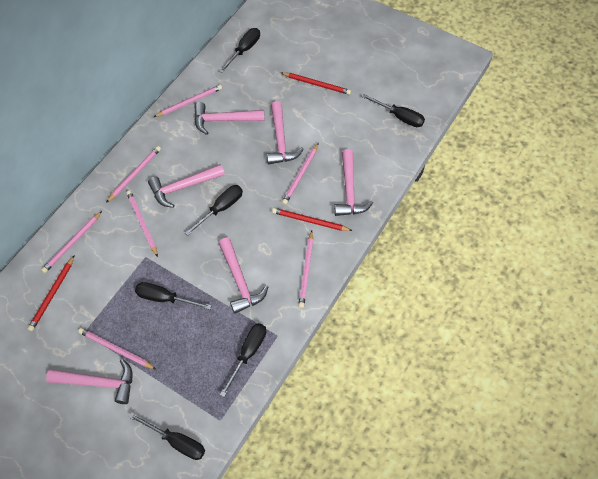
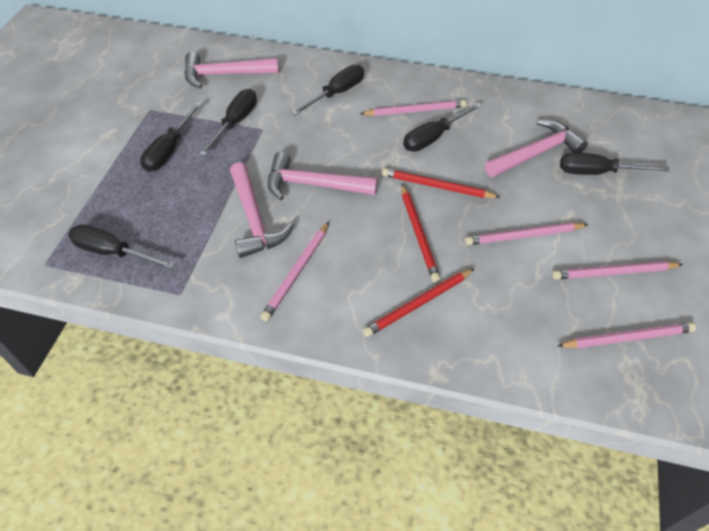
pink hammer: 6 -> 4
pink pencil: 7 -> 5

